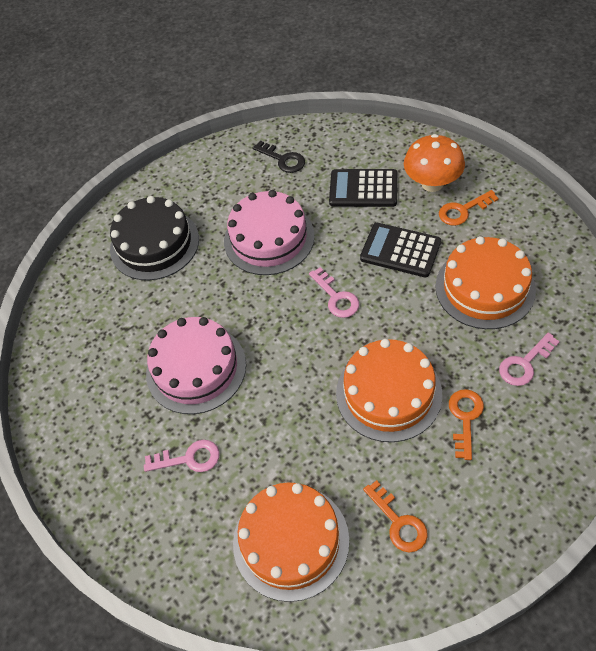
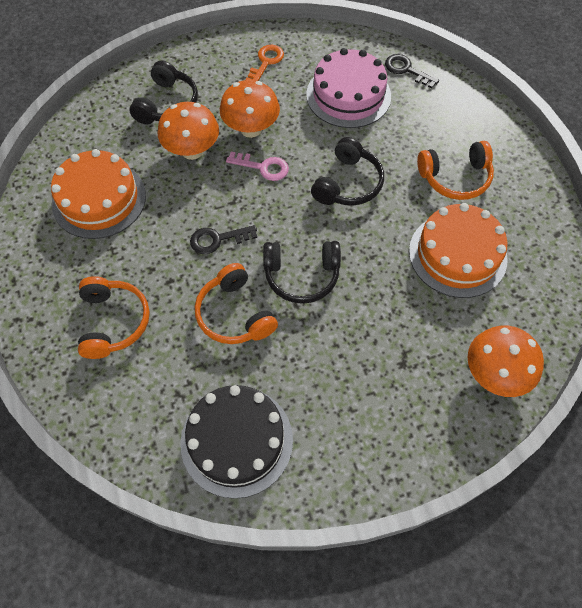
black calculator: 2 -> 0
black headphones: 0 -> 3
black key: 1 -> 2
orange cake: 3 -> 2
orange headphones: 0 -> 3
orange key: 3 -> 1
orange mushroom: 1 -> 3
pink cake: 2 -> 1
pink key: 3 -> 1

